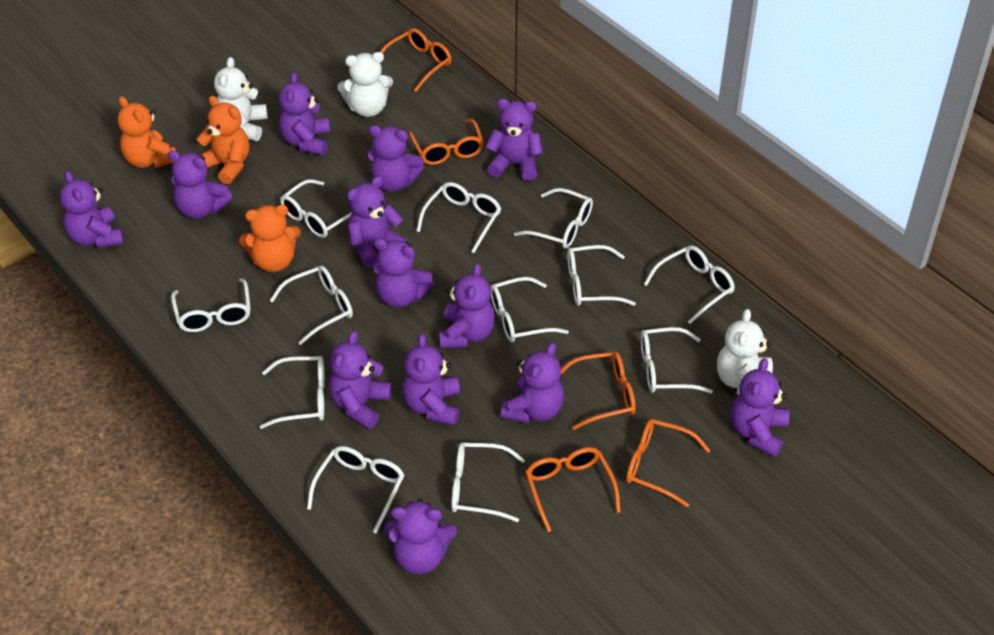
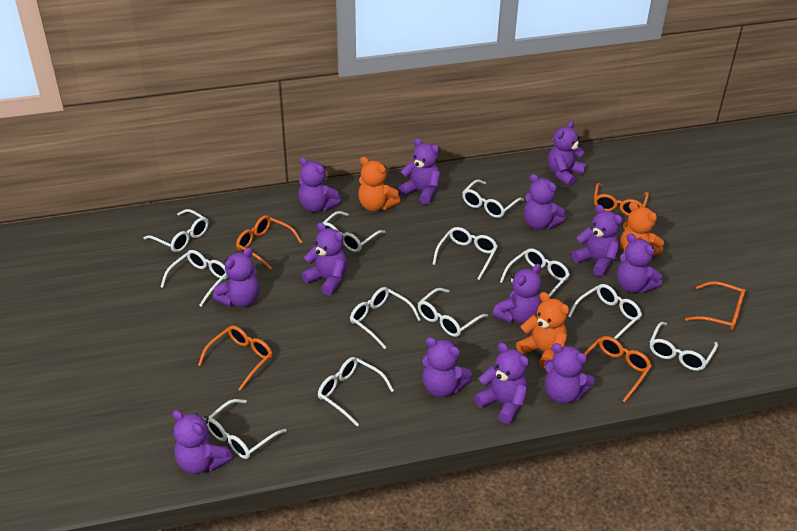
white teddy bear: 3 -> 0

